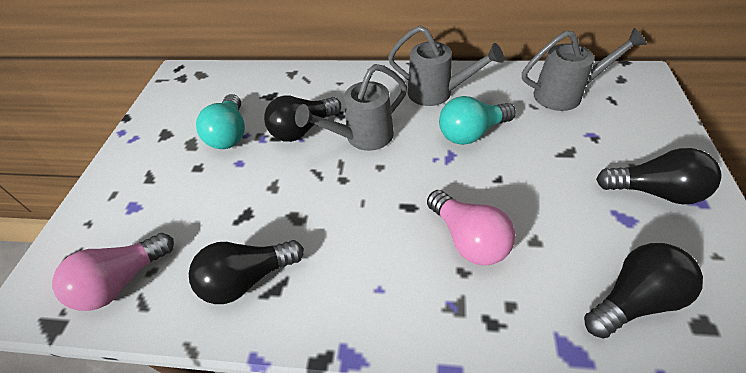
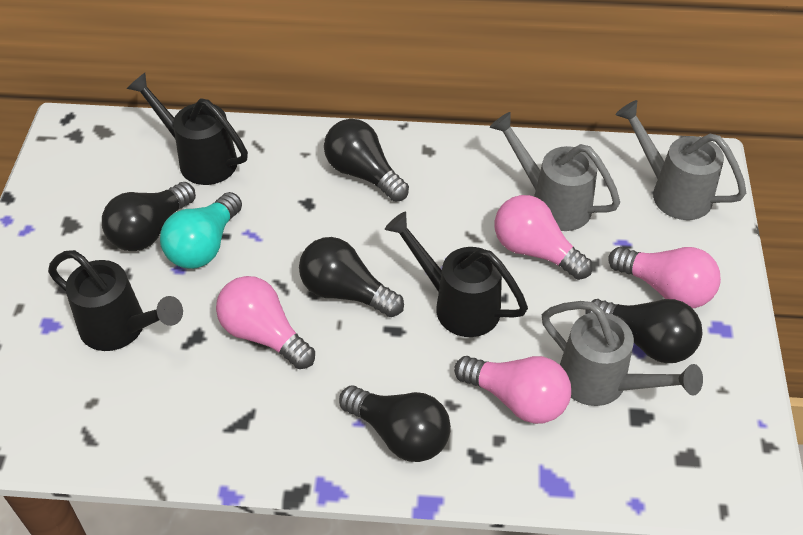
black light bulb: 4 -> 5
black watering can: 0 -> 3
pink light bulb: 2 -> 4
turquoise light bulb: 2 -> 1

